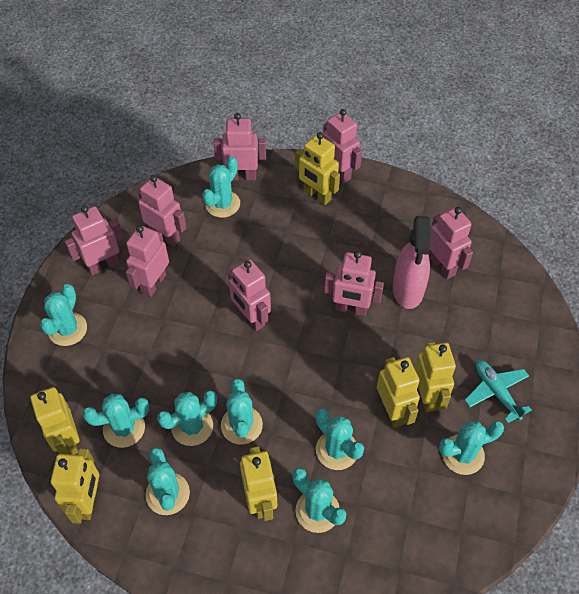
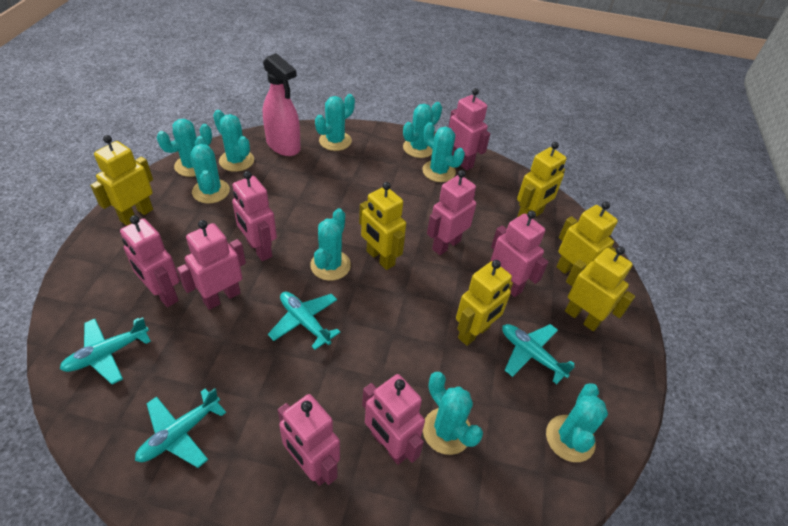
turquoise plane: 1 -> 4

